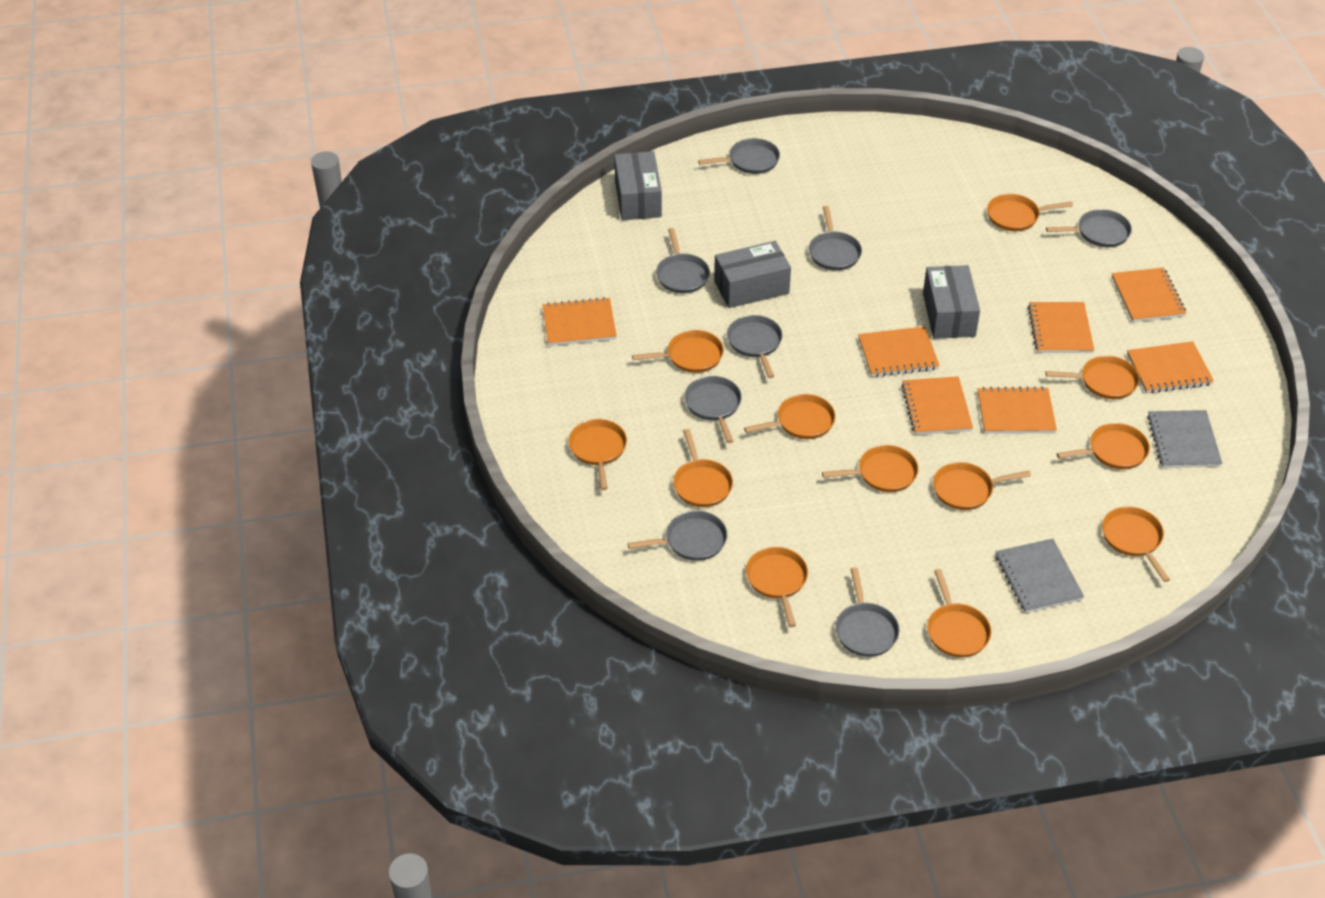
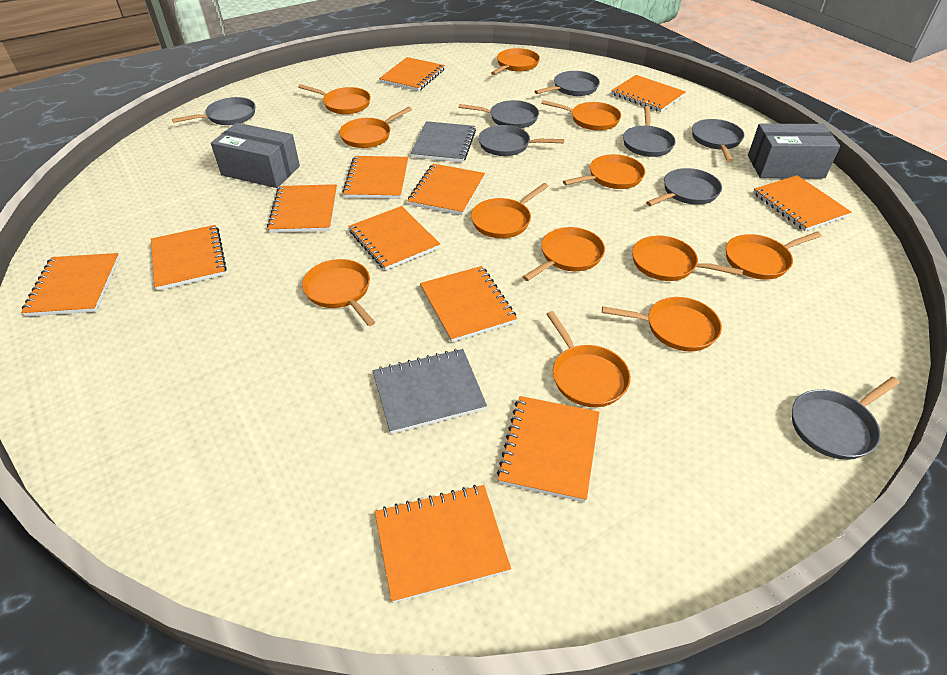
grey box: 3 -> 2
orange notebook: 7 -> 12

